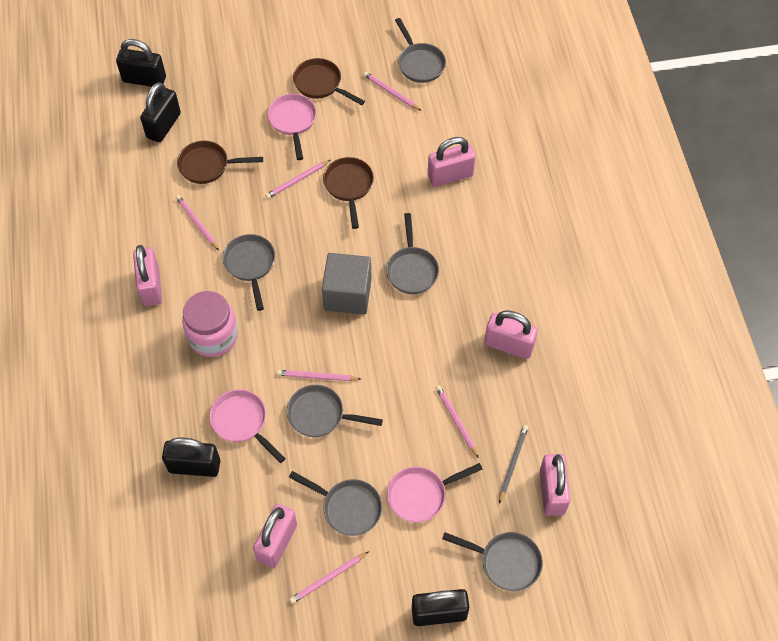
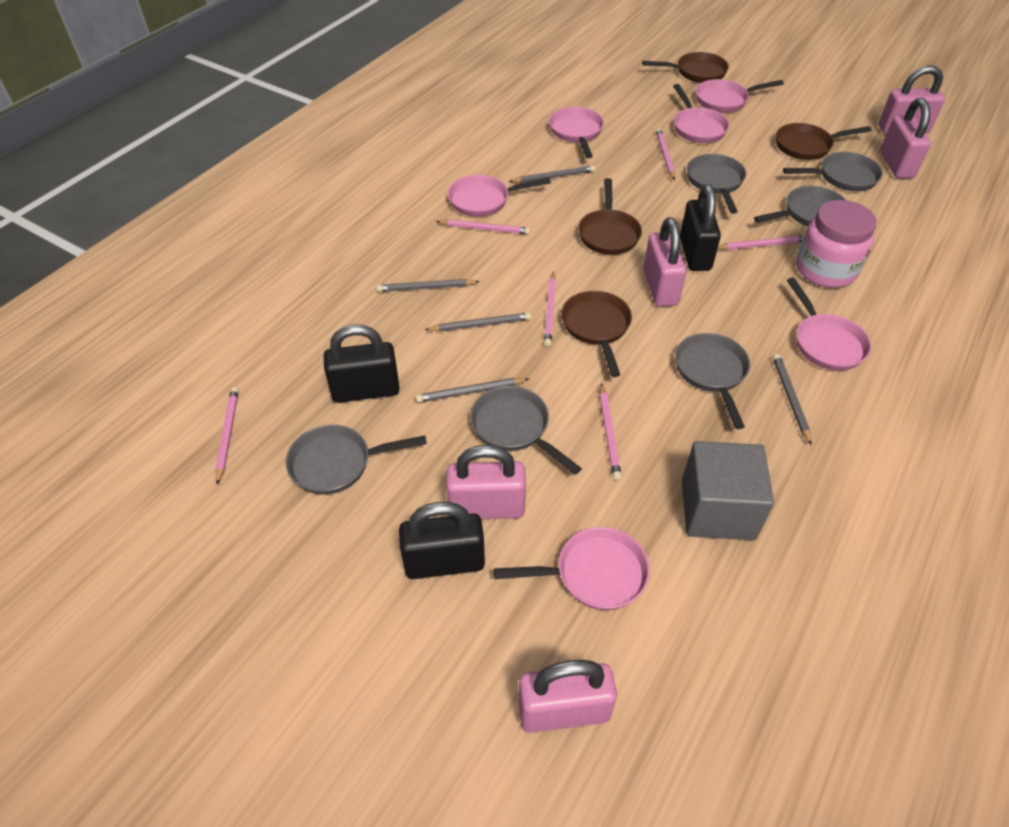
black padlock: 4 -> 3
brown pan: 3 -> 4
grey pencil: 1 -> 5
pink pan: 3 -> 6

